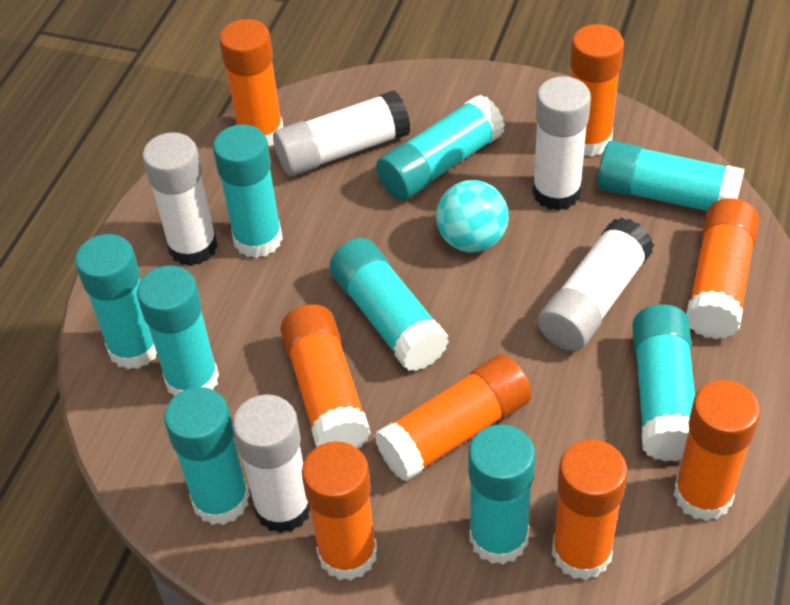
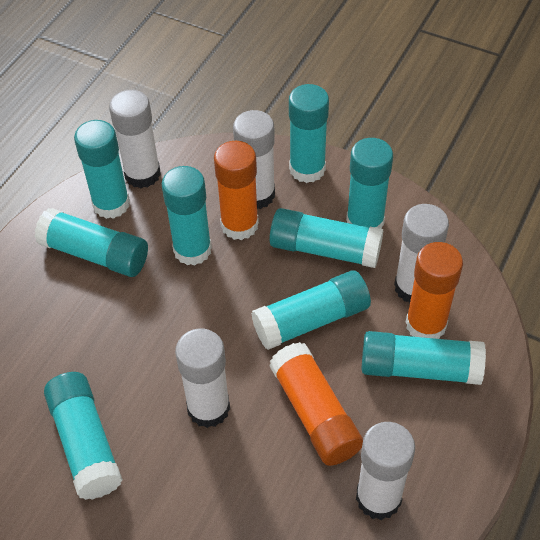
orange glue stick: 8 -> 3
turquoise ball: 1 -> 0

